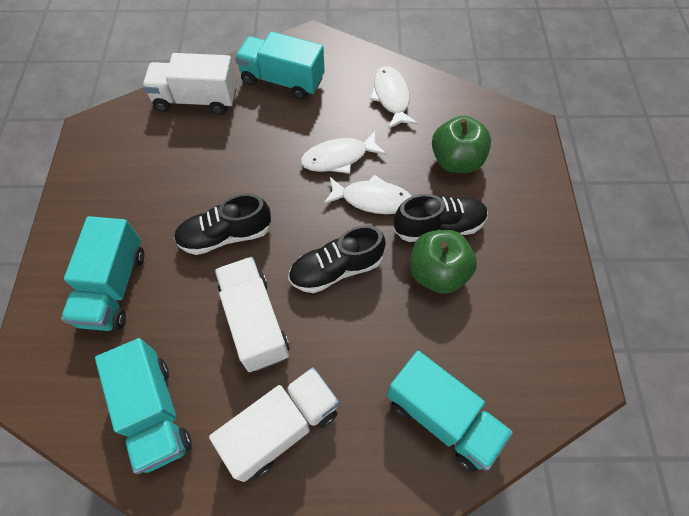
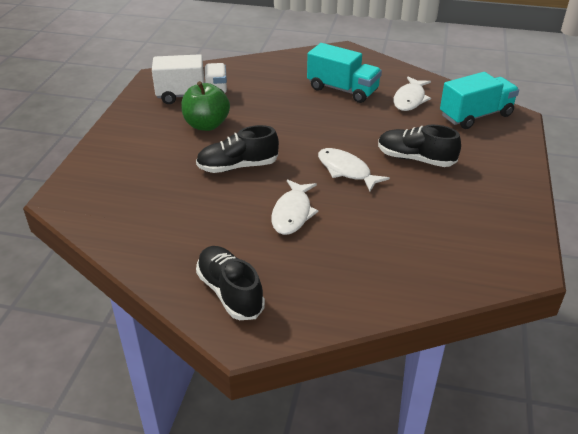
green apple: 2 -> 1
turquoise truck: 4 -> 2
white truck: 3 -> 1

